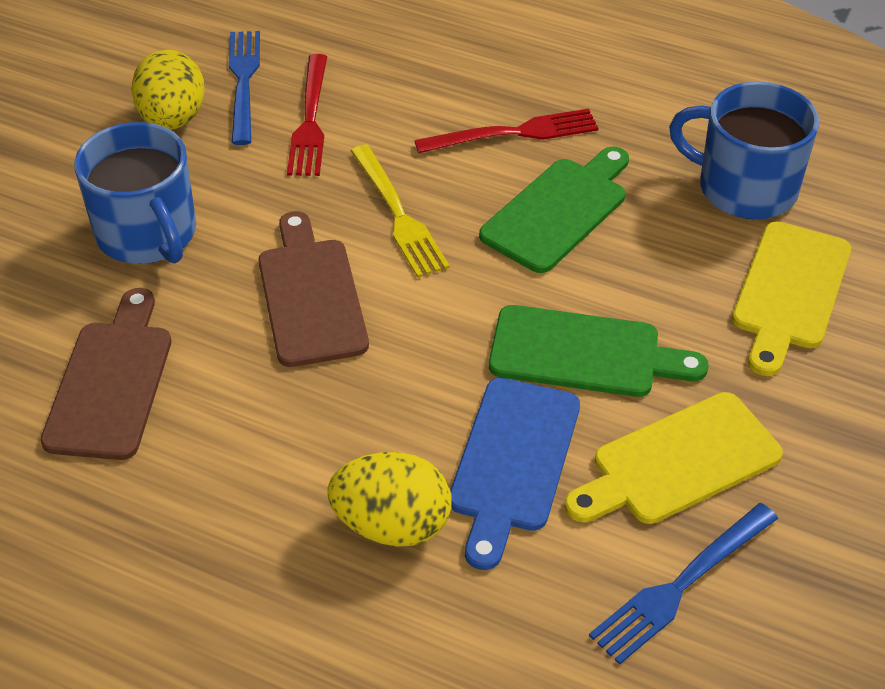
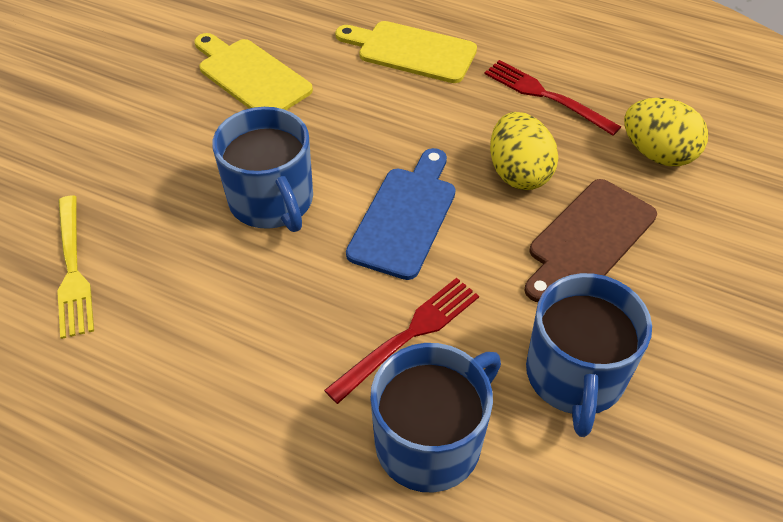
blue fork: 2 -> 0
blue mug: 2 -> 3
brown cutting board: 2 -> 1
green cutting board: 2 -> 0

